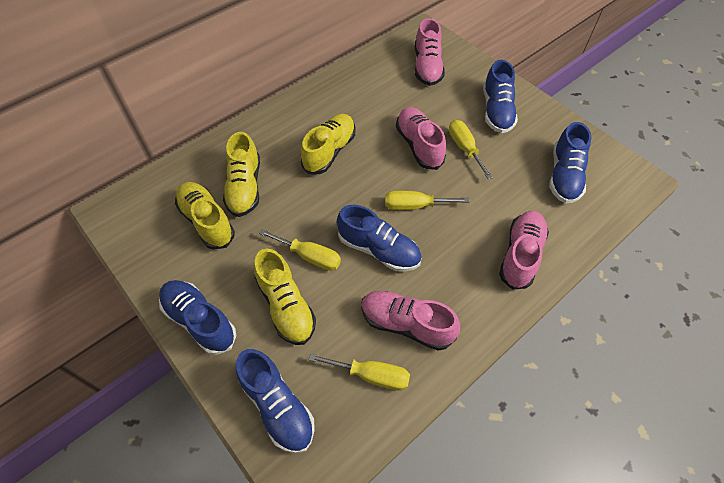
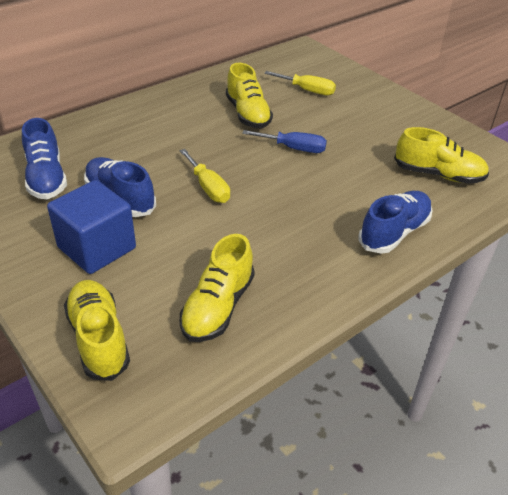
blue cube: 0 -> 1
blue screwdriver: 0 -> 1
blue shoe: 5 -> 3
pink shoe: 4 -> 0
yellow screwdriver: 4 -> 2

